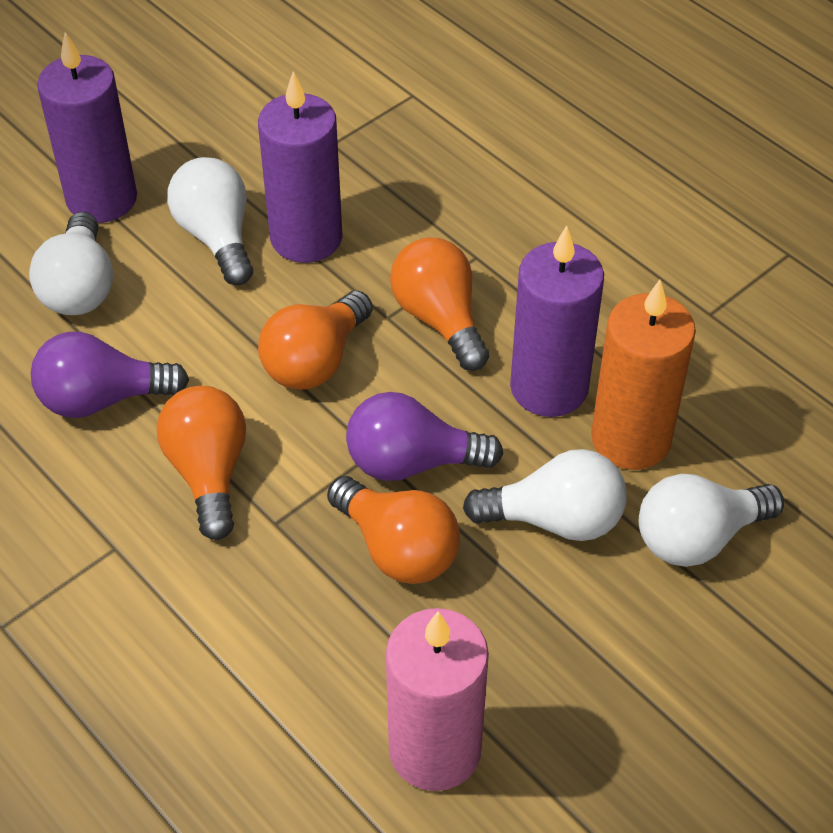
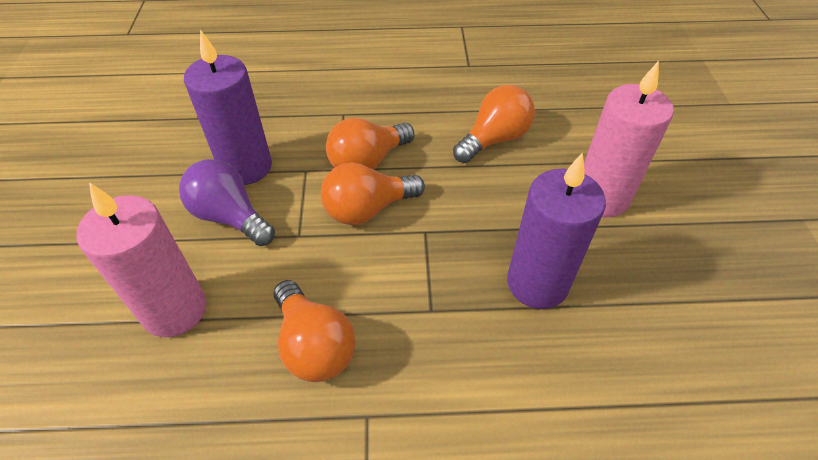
orange candle: 1 -> 0
pink candle: 1 -> 2
purple candle: 3 -> 2
purple light bulb: 2 -> 1
white light bulb: 4 -> 0

